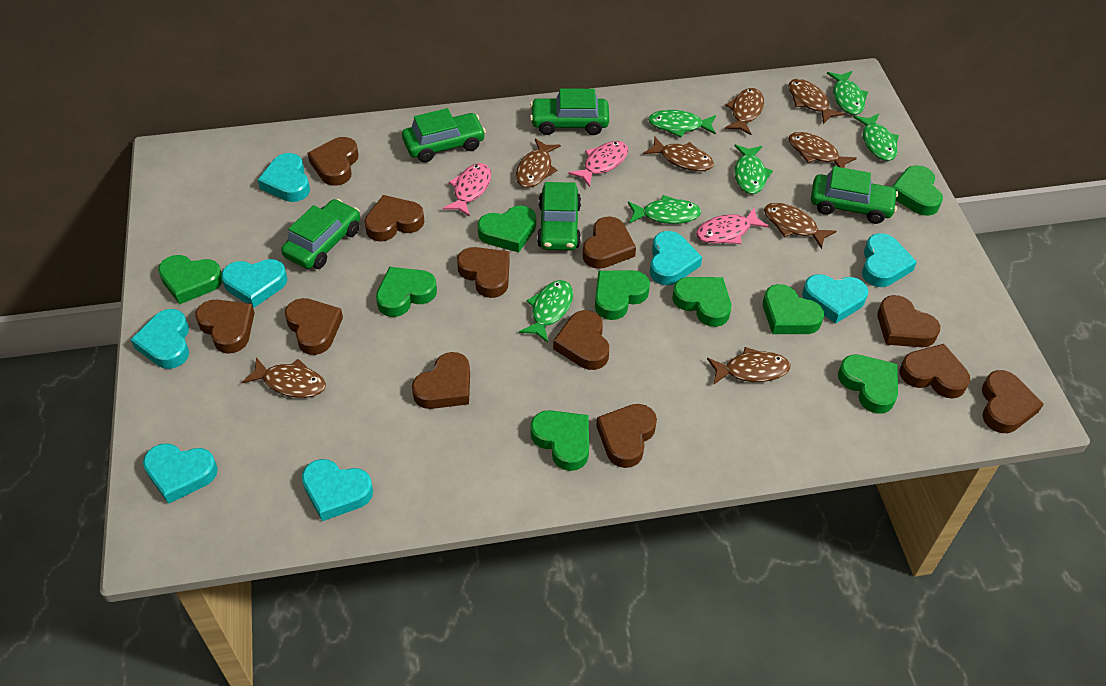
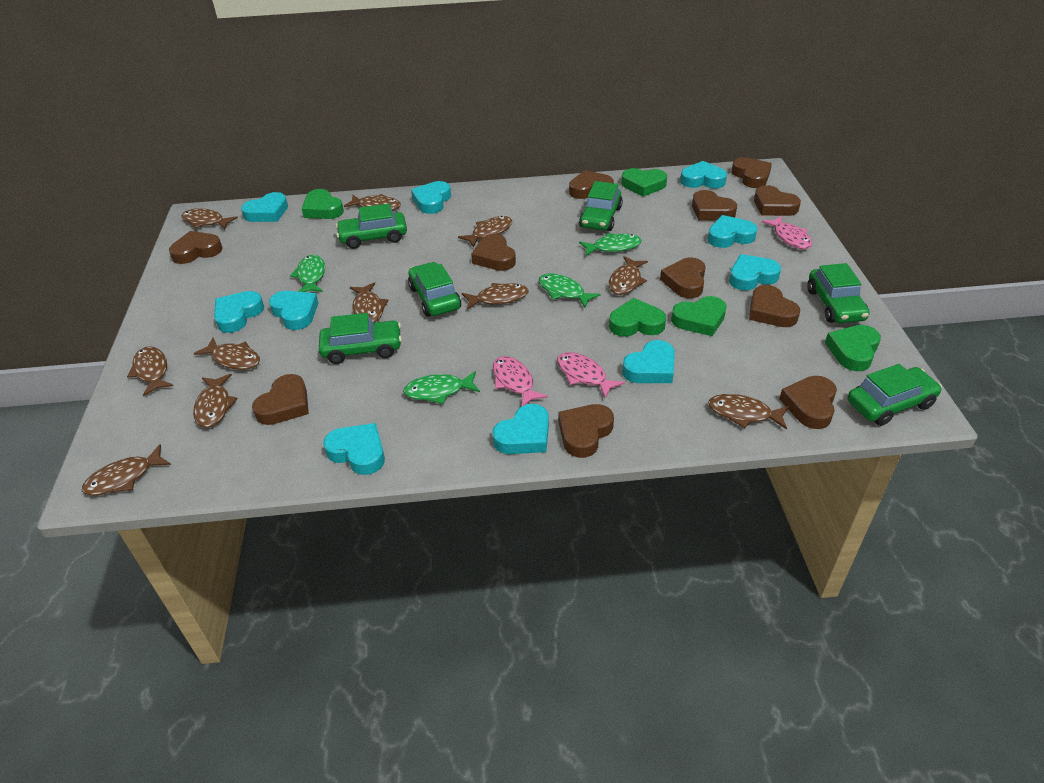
brown fish: 8 -> 11
brown heart: 12 -> 11
green car: 5 -> 6
green fish: 6 -> 4
green heart: 9 -> 5
turquoise heart: 8 -> 10

